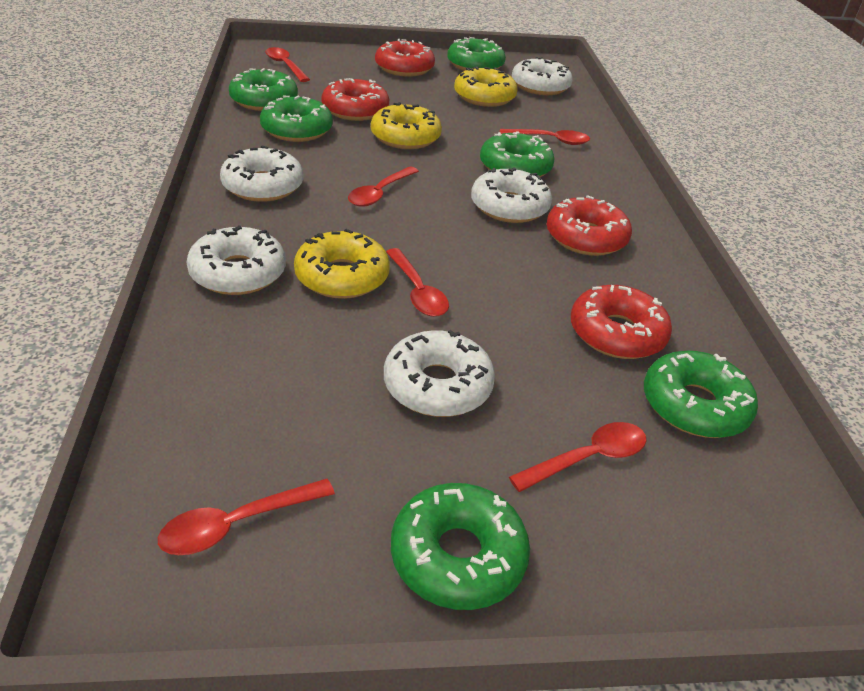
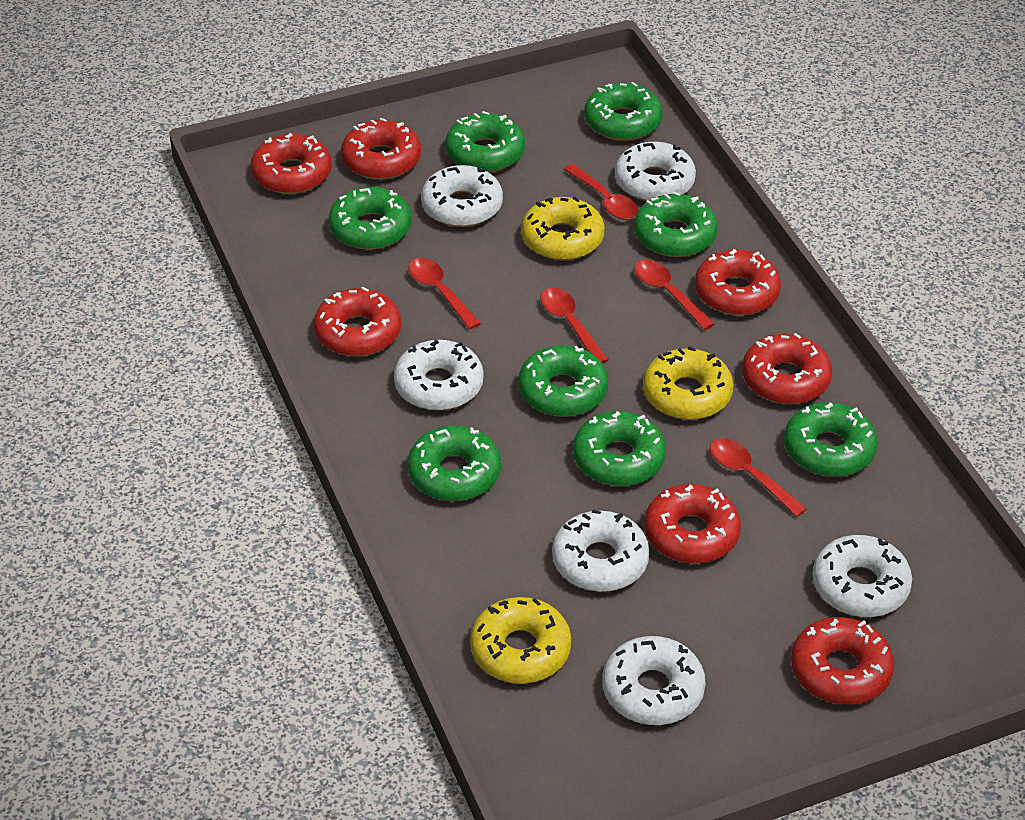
green donut: 6 -> 8
red donut: 4 -> 7
red spoon: 6 -> 5
white donut: 5 -> 6

